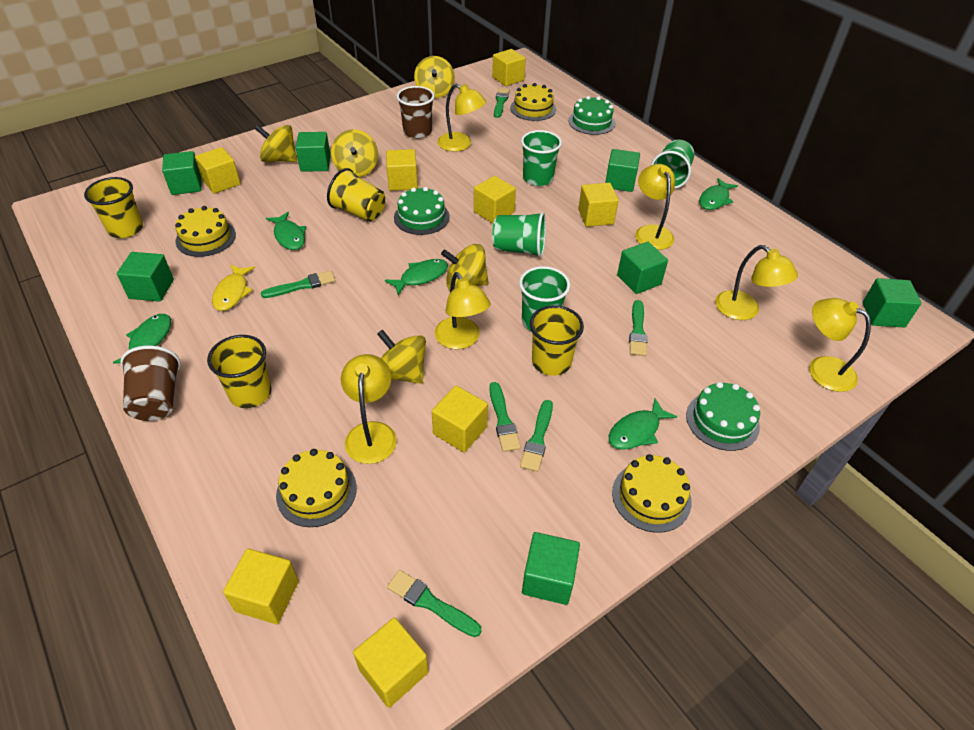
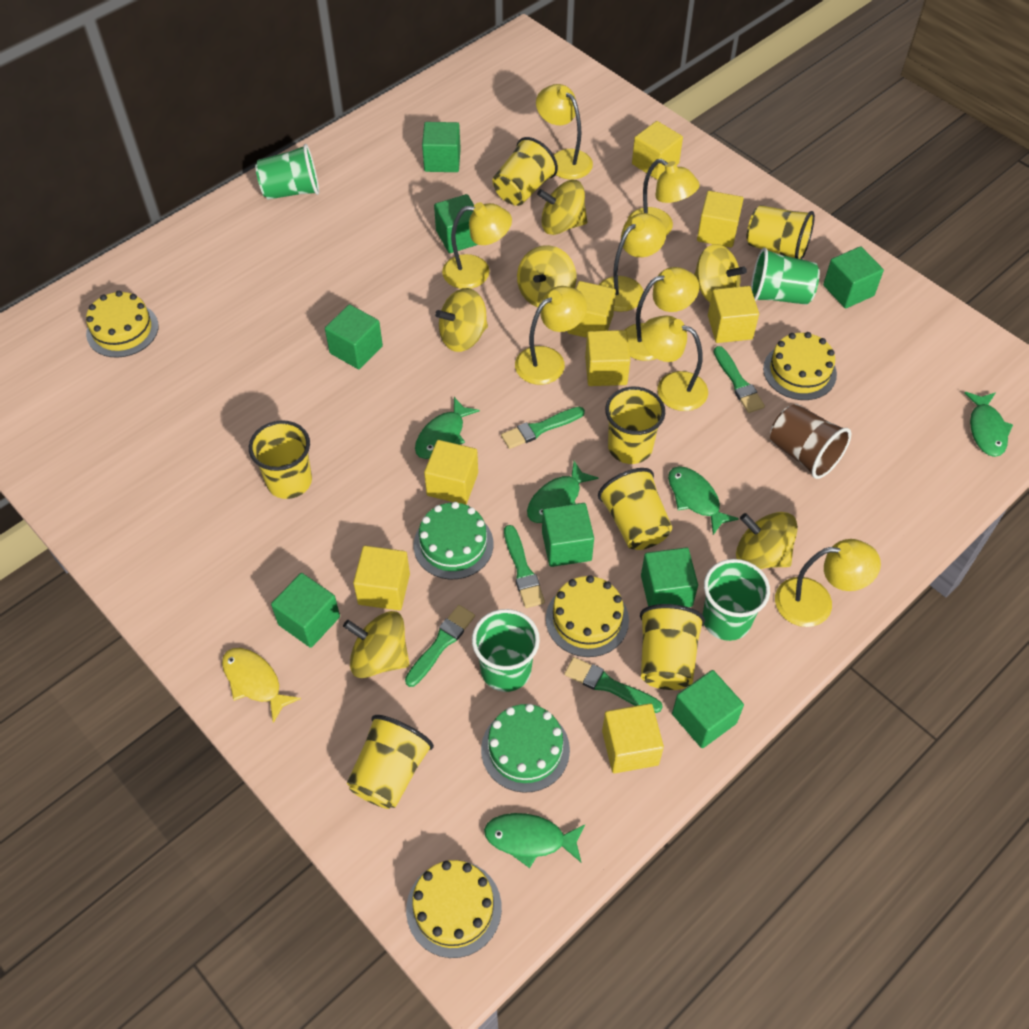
brown cup: 2 -> 1
green brush: 6 -> 5
green cake: 3 -> 2
green cube: 7 -> 8
yellow cup: 4 -> 7
yellow lamp: 6 -> 8
yellow spinning top: 5 -> 6

